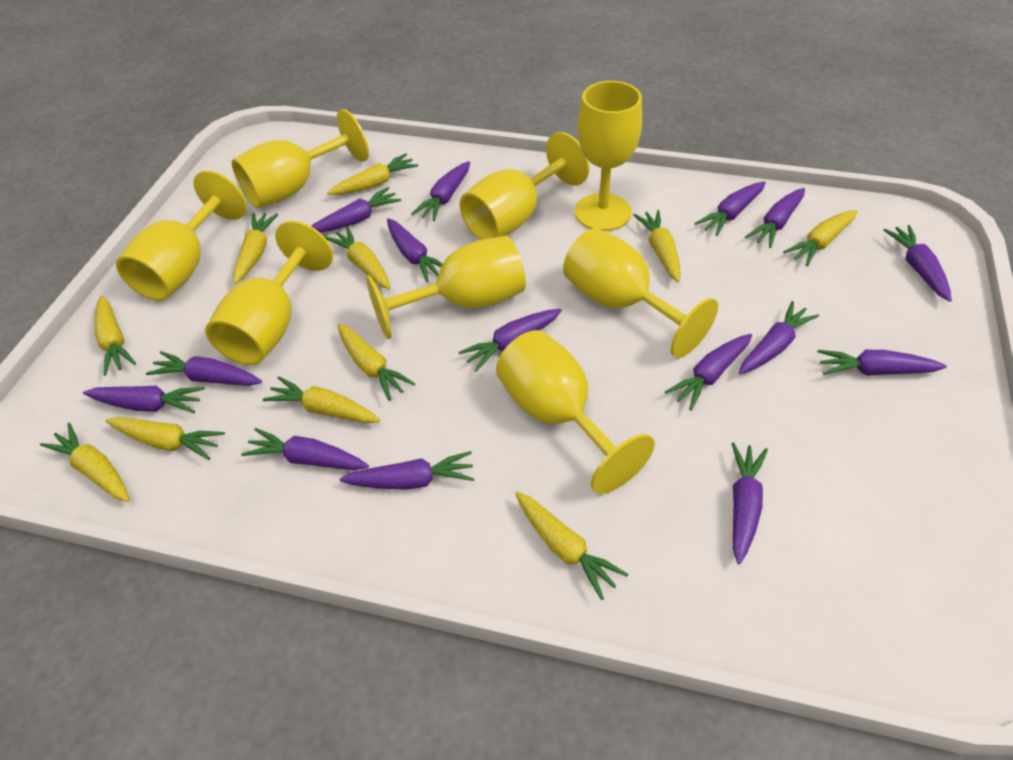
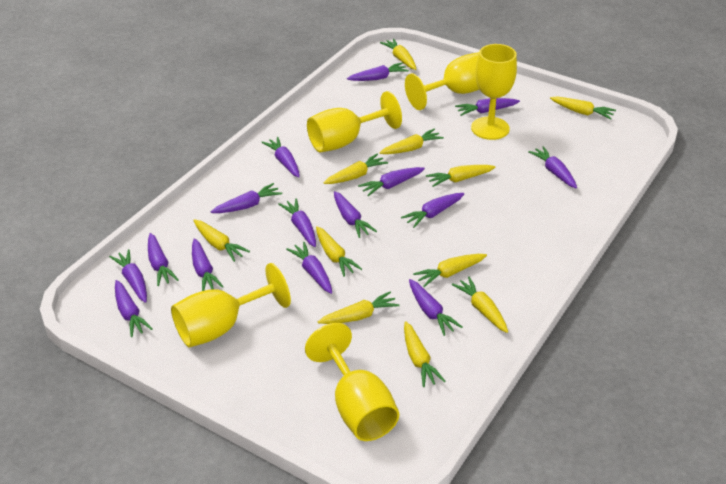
yellow goblet: 8 -> 5

